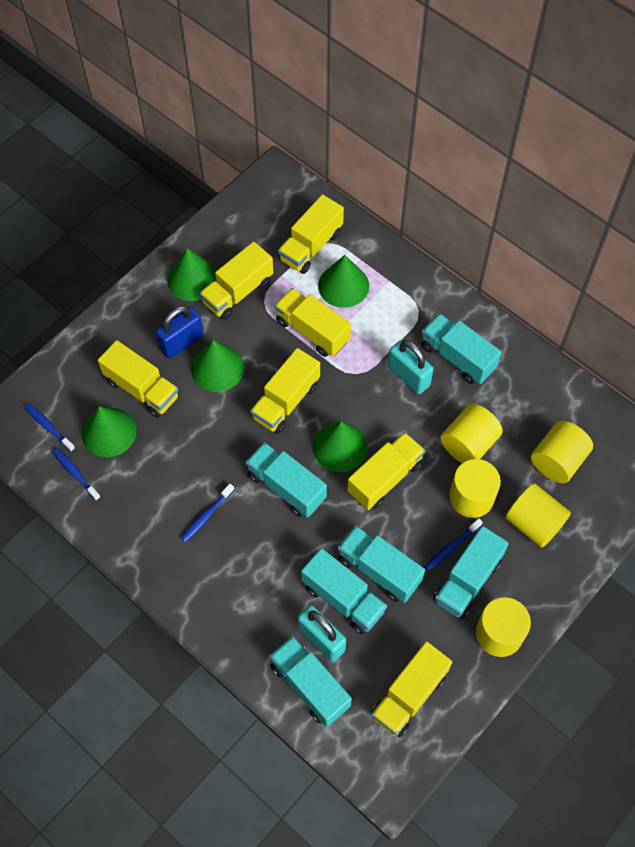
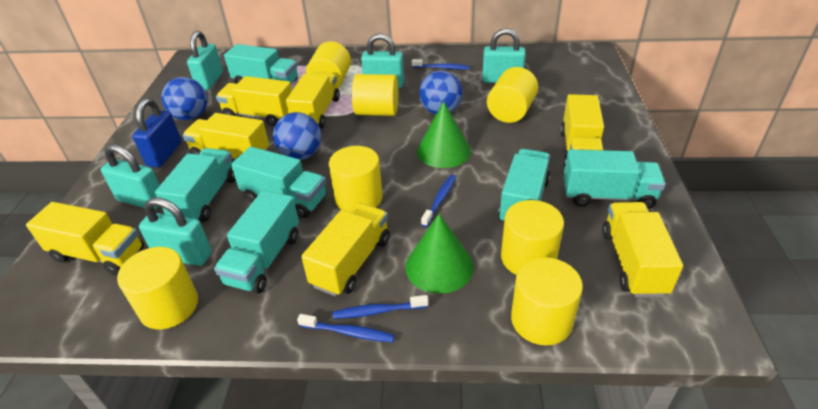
blue ball: 0 -> 3
green cone: 5 -> 2
turquoise padlock: 2 -> 5
yellow cylinder: 5 -> 7

